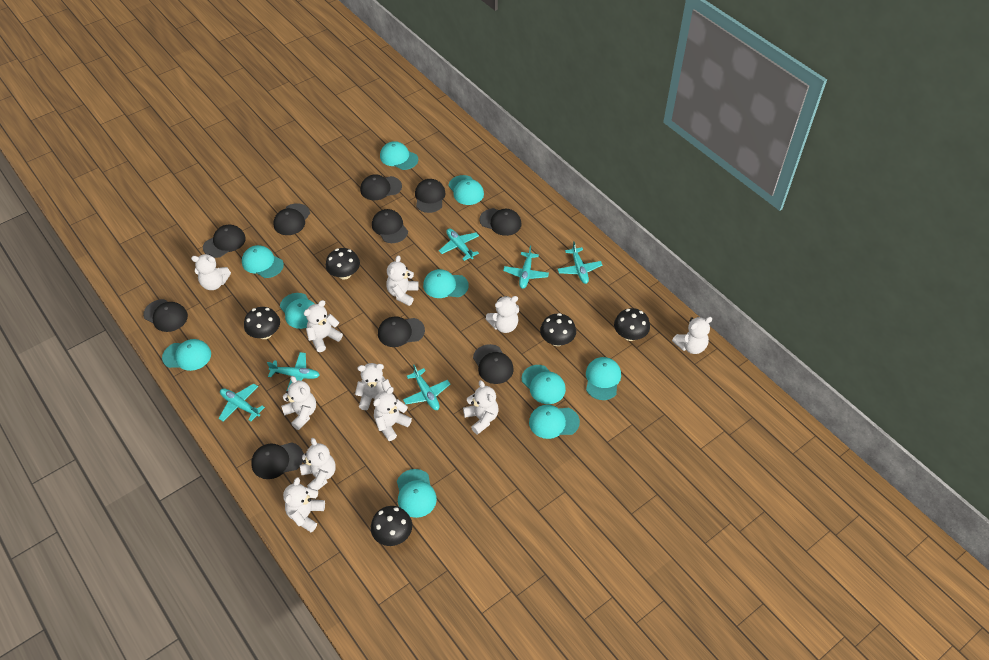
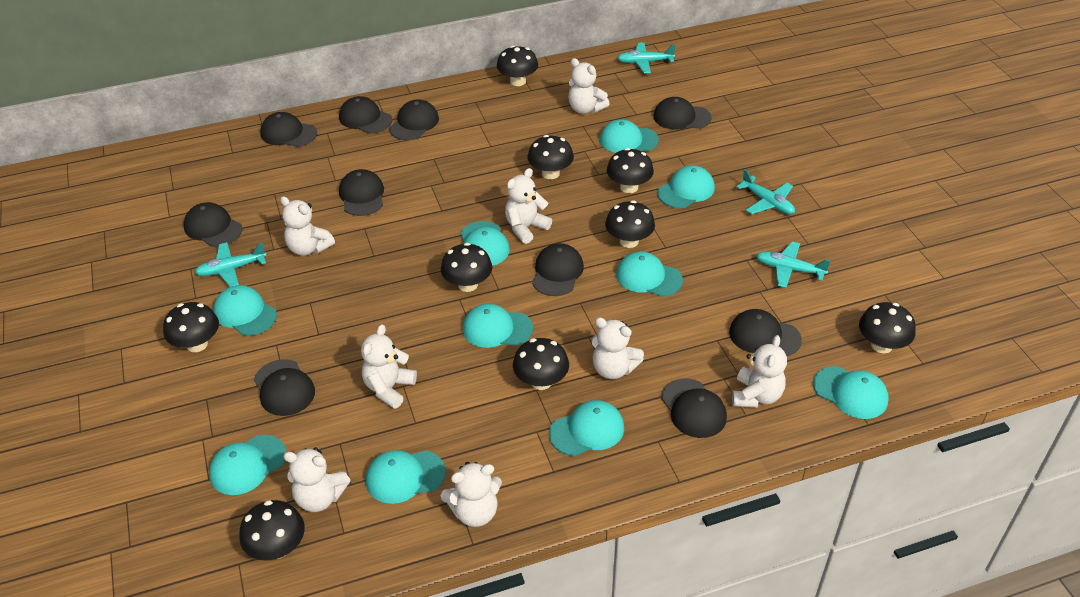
black mushroom: 5 -> 9
turquoise plane: 6 -> 4
white teddy bear: 11 -> 8

